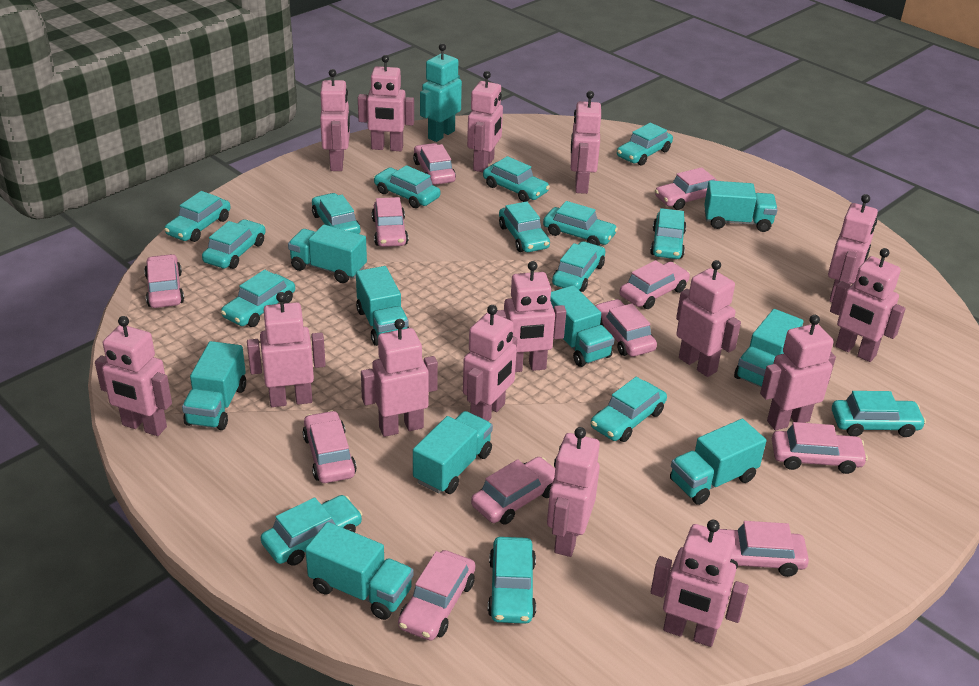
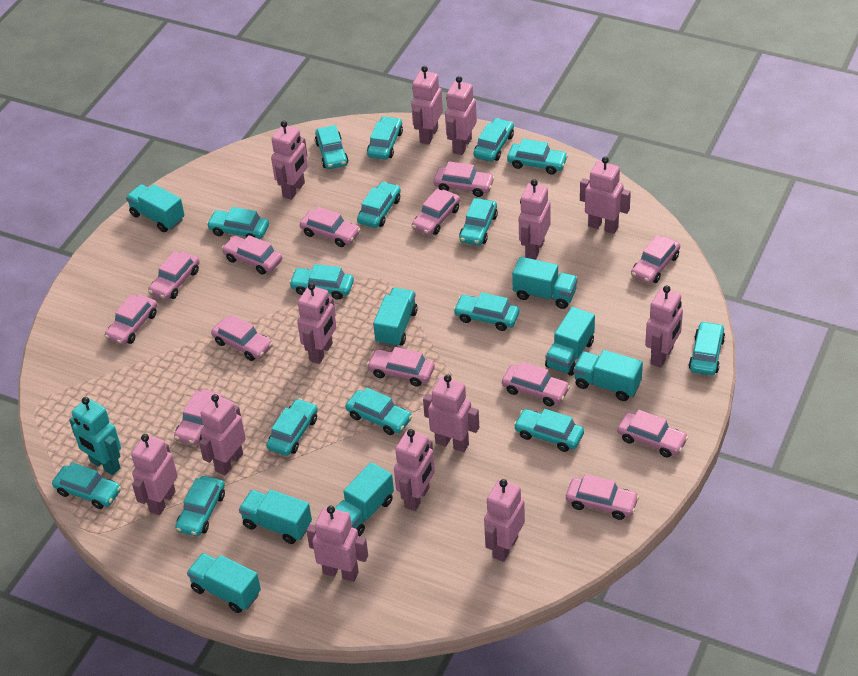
pink car: 11 -> 13
pink robot: 15 -> 13
turquoise truck: 9 -> 8

